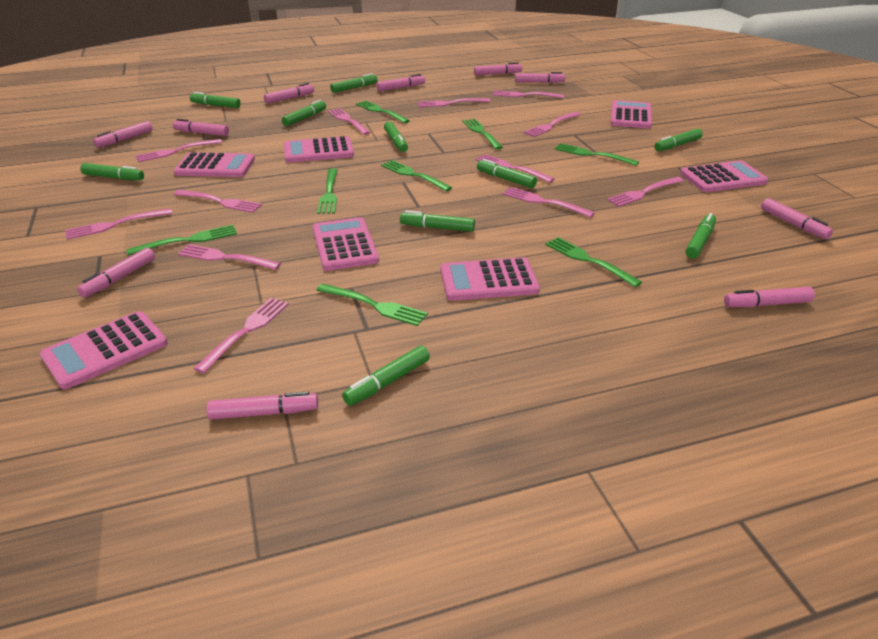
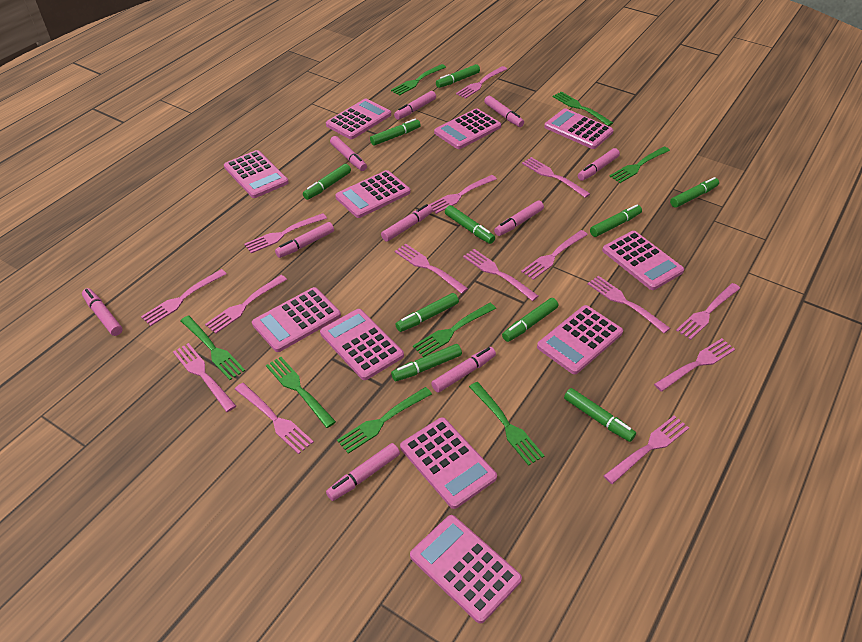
pink calculator: 7 -> 11
pink fork: 12 -> 15

